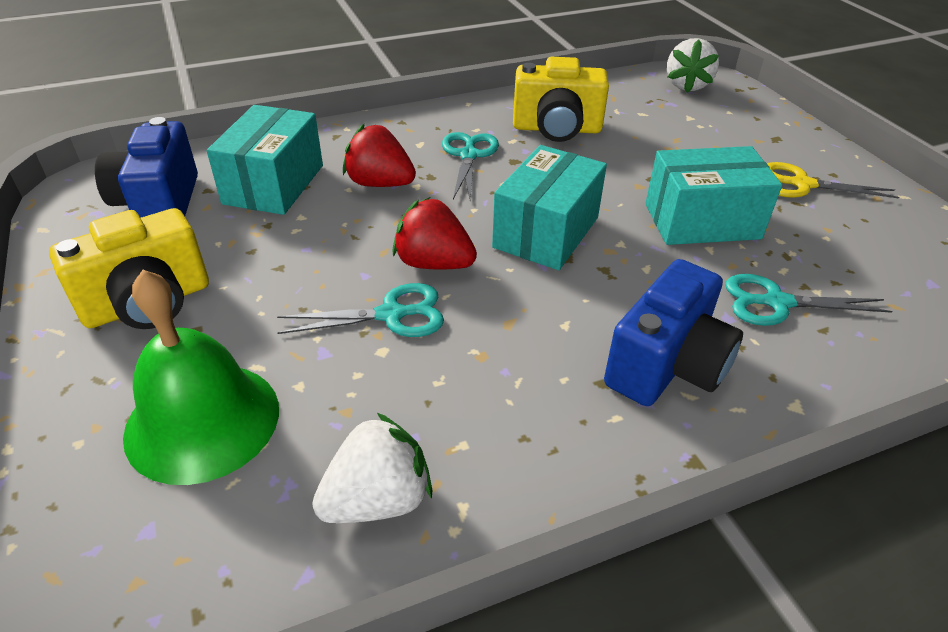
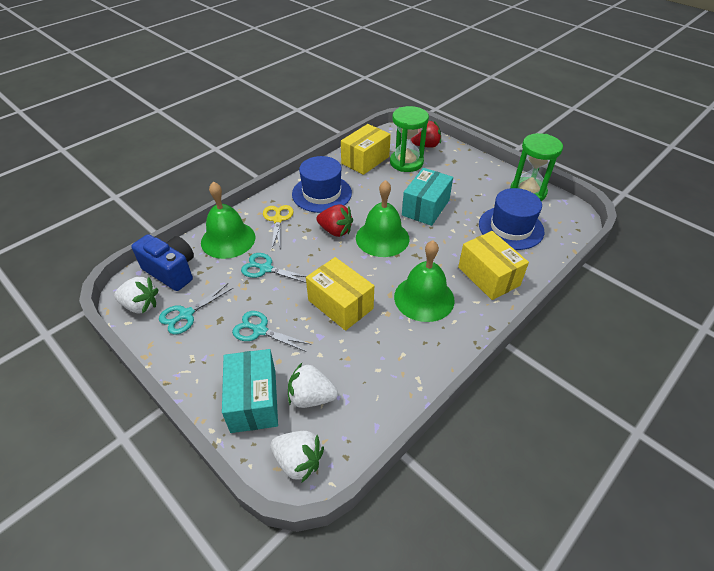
blue camera: 2 -> 1
blue hat: 0 -> 2
green bell: 1 -> 3
green hourglass: 0 -> 2
turquoise box: 3 -> 2
white strawberry: 2 -> 3
yellow box: 0 -> 3
yellow camera: 2 -> 0

